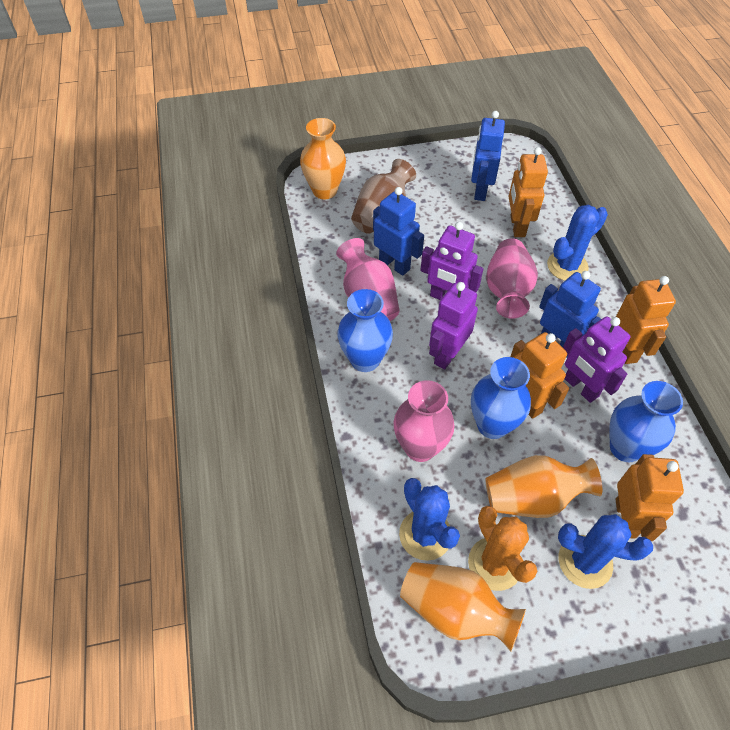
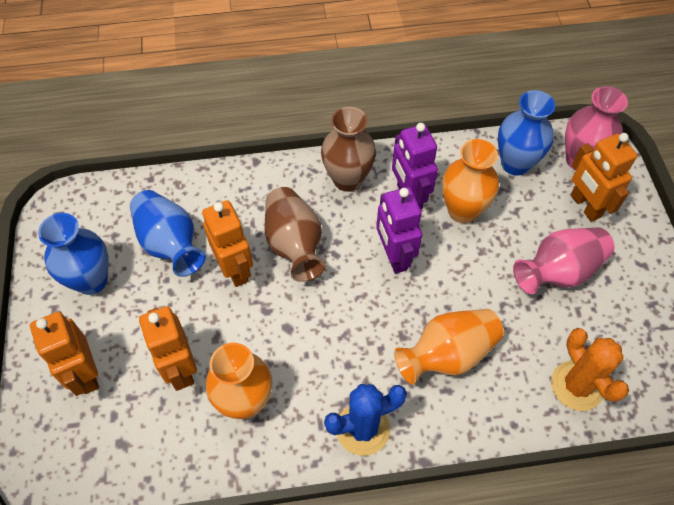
blue cactus: 3 -> 1
blue robot: 3 -> 0
brown vase: 1 -> 2
pink vase: 3 -> 2
purple robot: 3 -> 2

